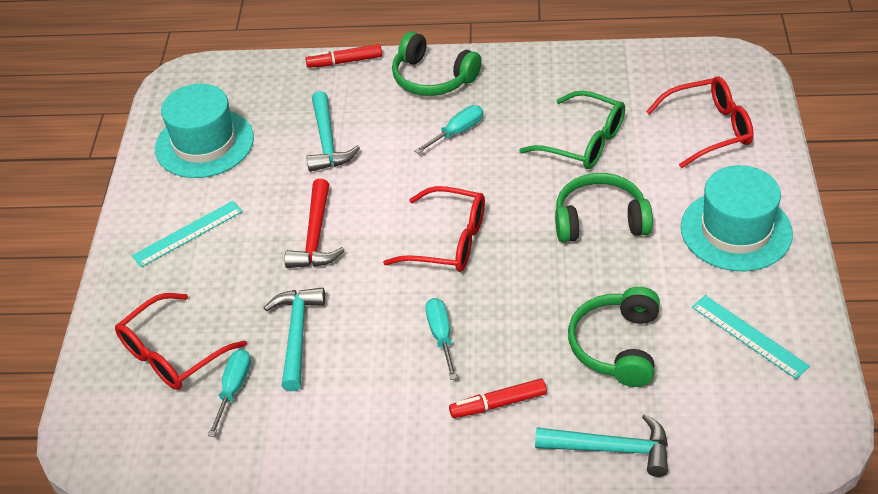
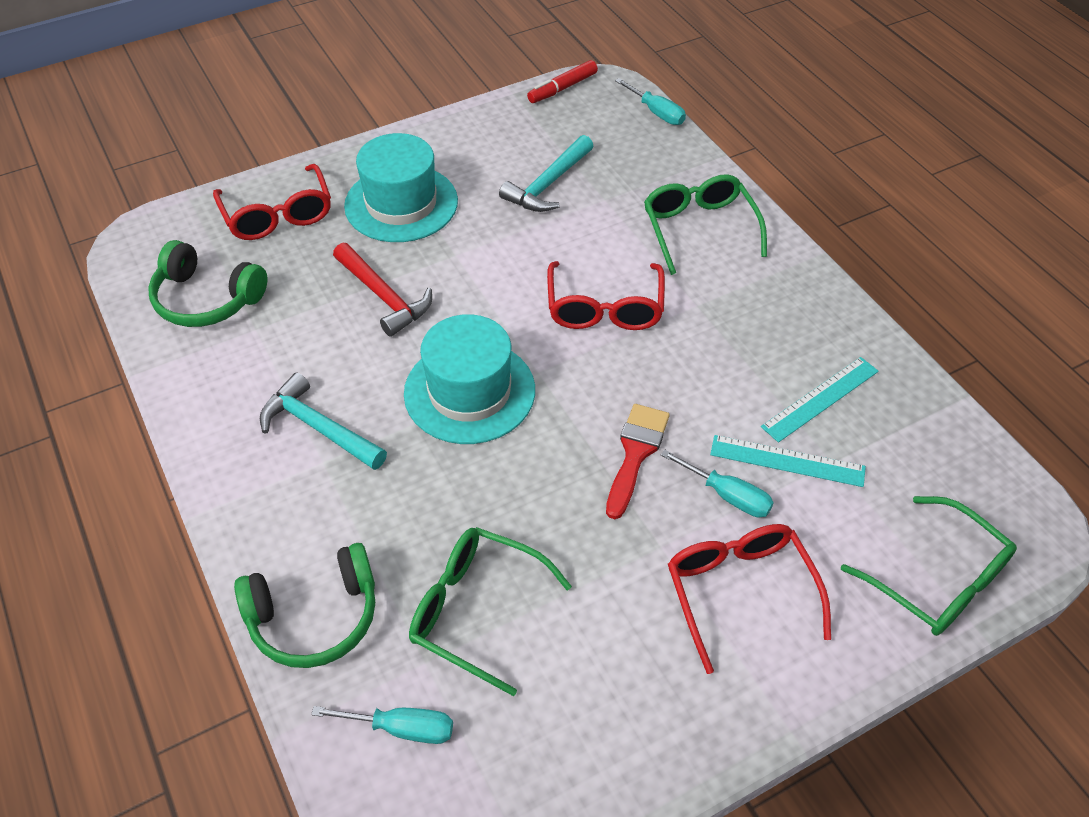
green glasses: 1 -> 3
green headphones: 3 -> 2
red brush: 0 -> 1
red marker: 2 -> 1
turquoise hammer: 3 -> 2

